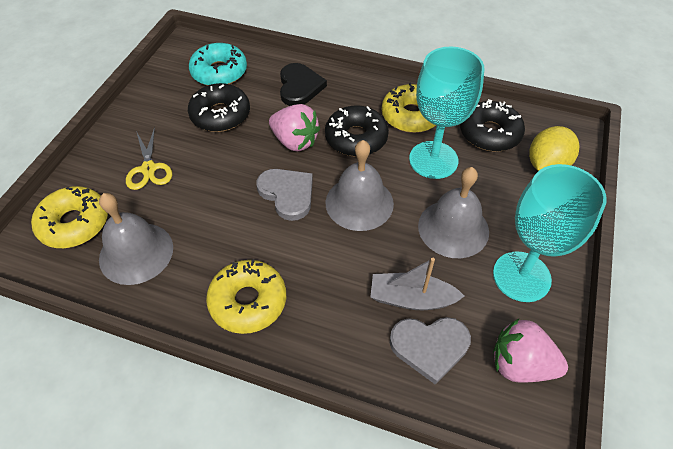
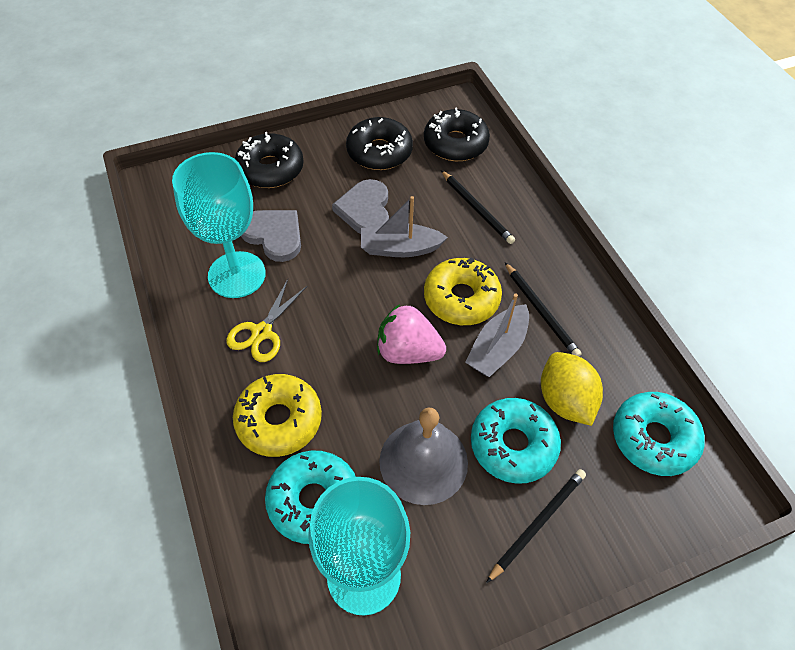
black heart: 1 -> 0
black pencil: 0 -> 3
grey bell: 3 -> 1
grey boat: 1 -> 2
pink strawberry: 2 -> 1
turquoise donut: 1 -> 3
yellow donut: 3 -> 2

